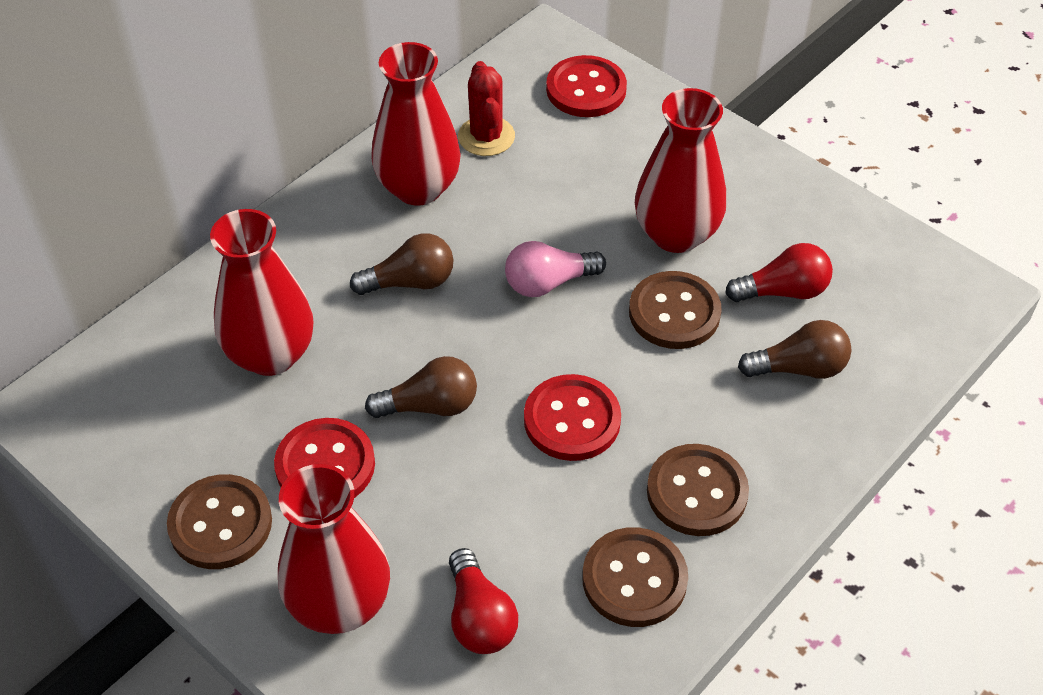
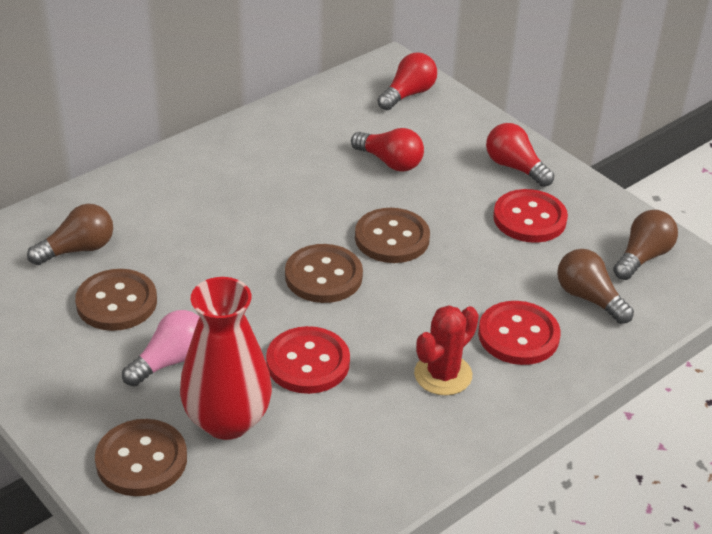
red light bulb: 2 -> 3
red vase: 4 -> 1

